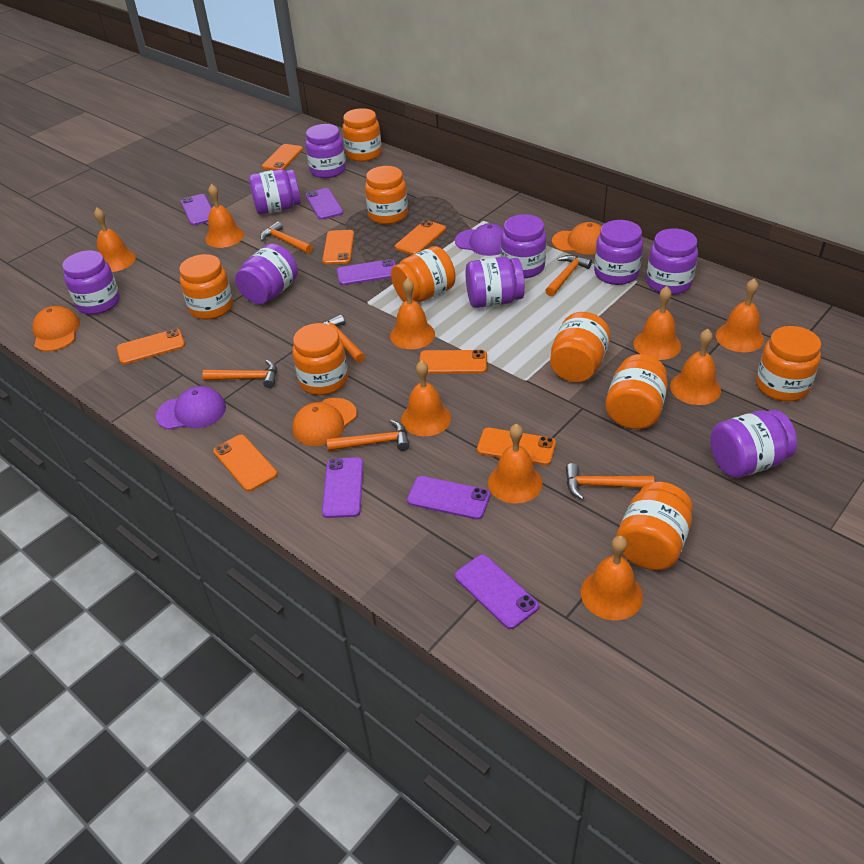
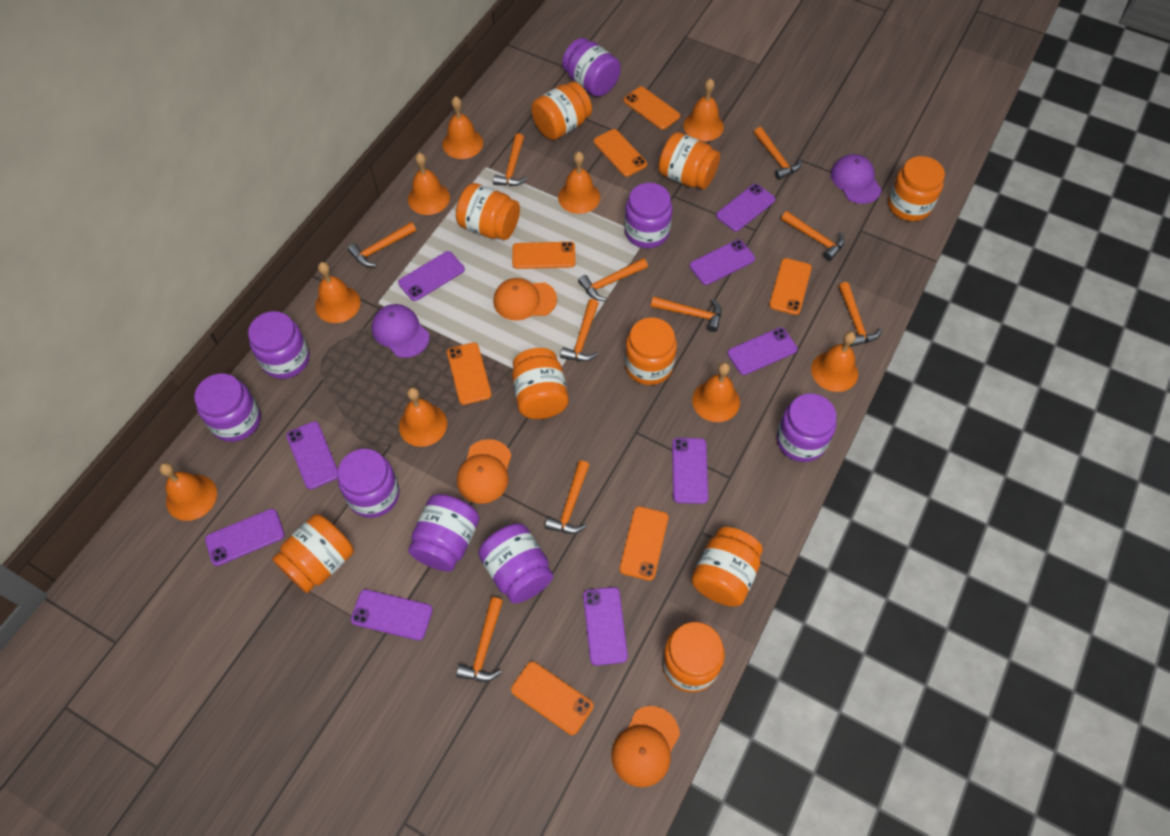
orange hammer: 6 -> 10
purple jar: 9 -> 8
purple phone: 6 -> 9

